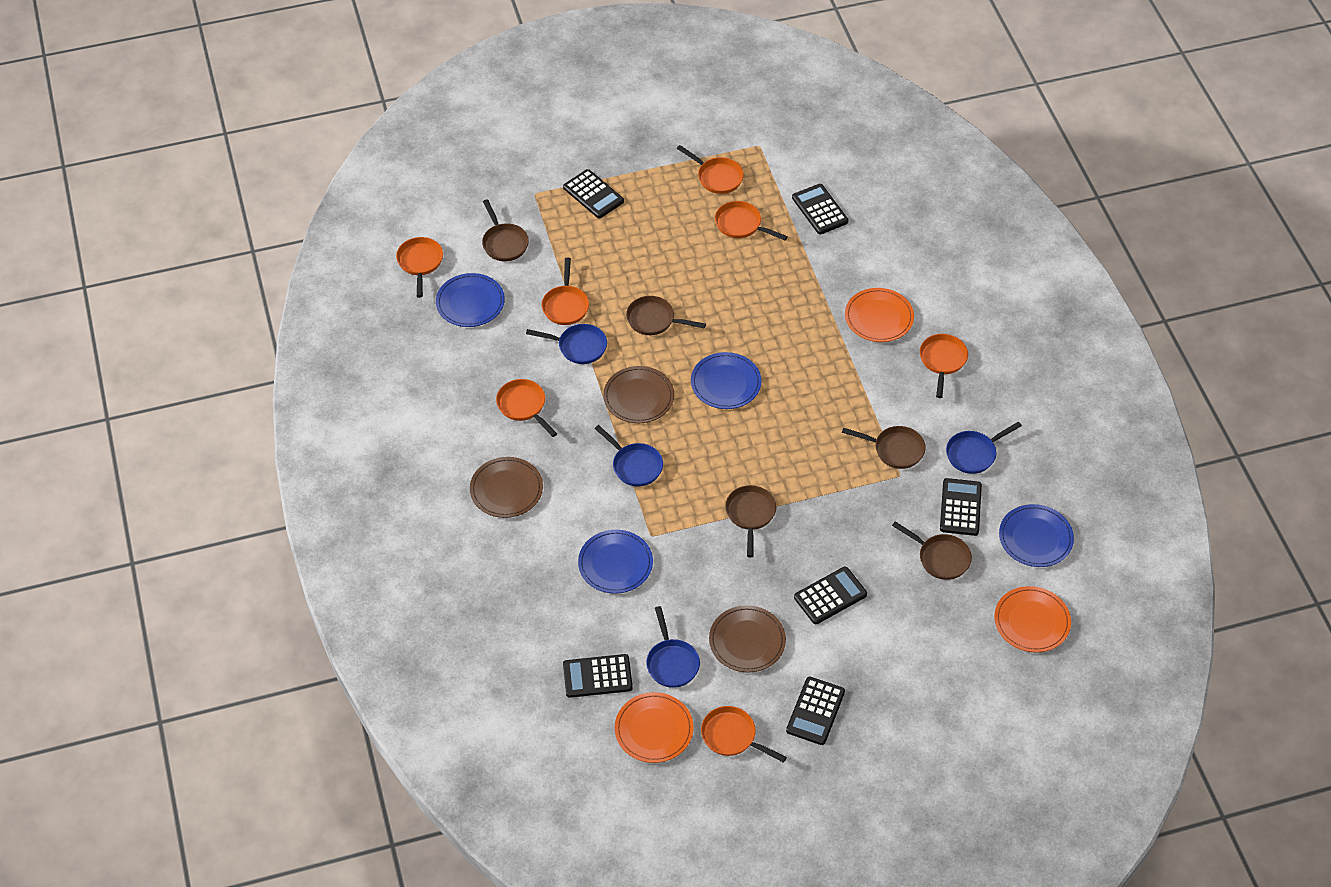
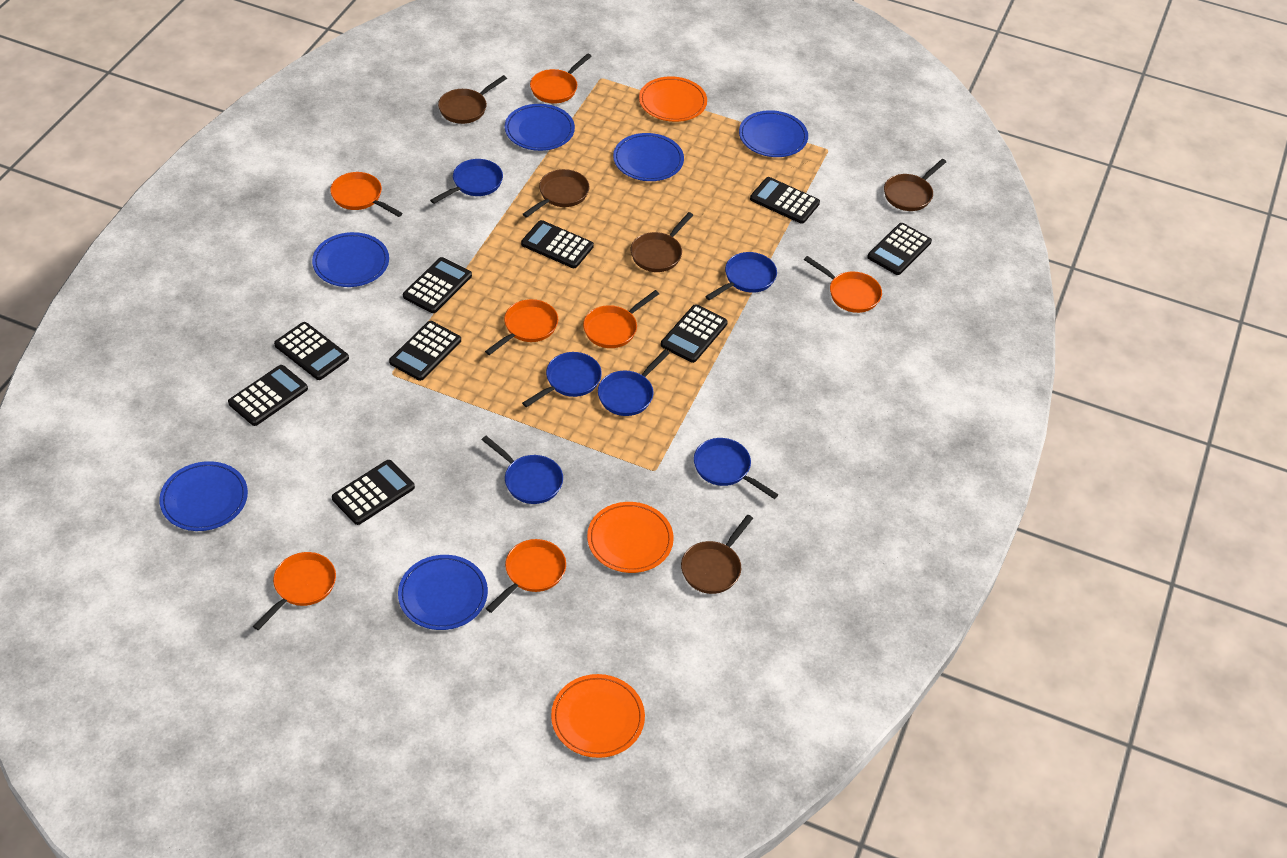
black calculator: 6 -> 9
blue pan: 4 -> 6
blue plate: 4 -> 6
brown plate: 3 -> 0

